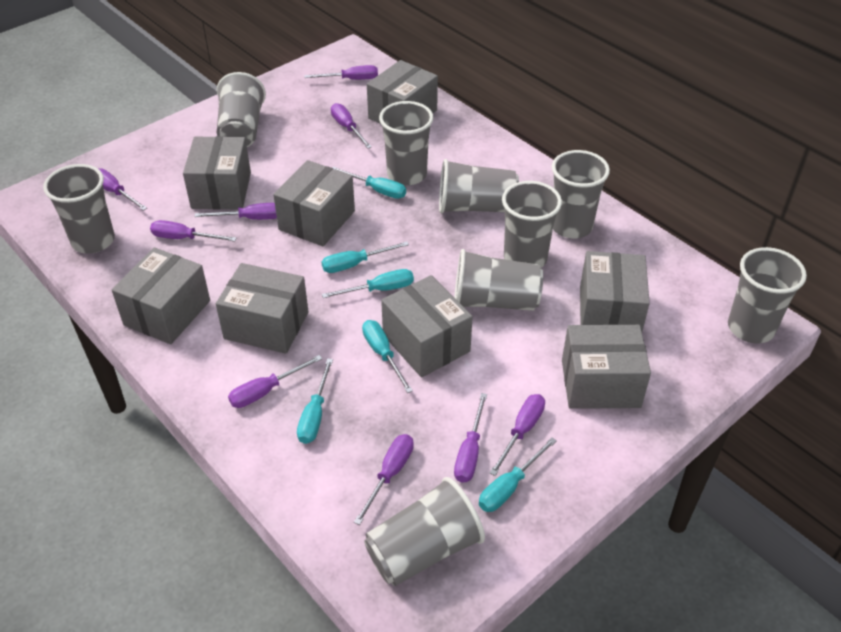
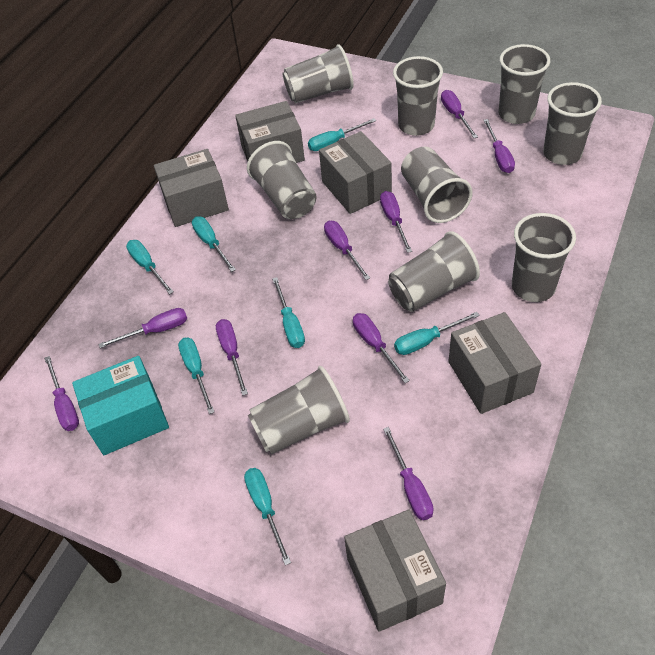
grey box: 8 -> 5
turquoise box: 0 -> 1
turquoise screwdriver: 6 -> 7

